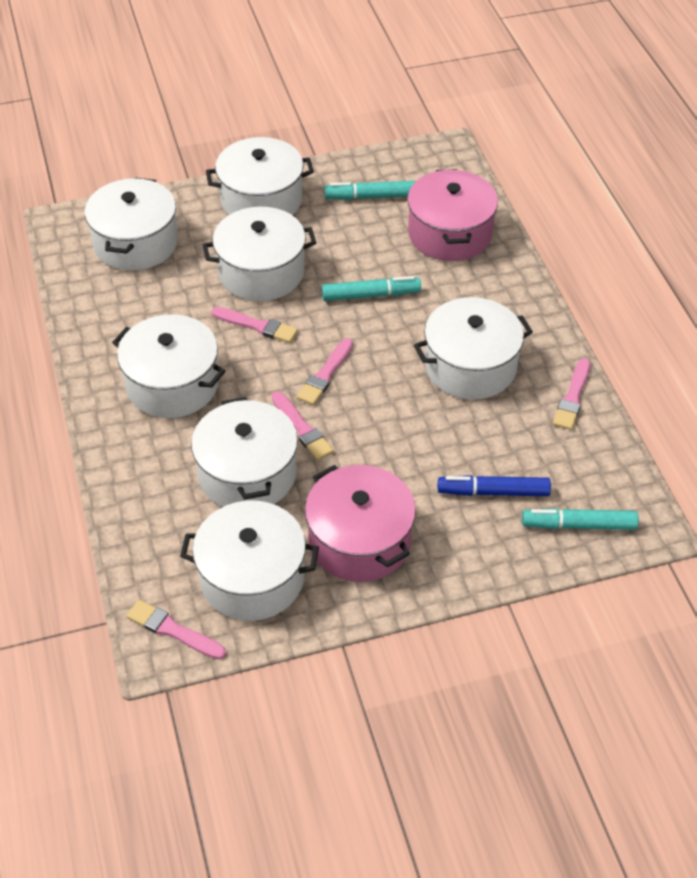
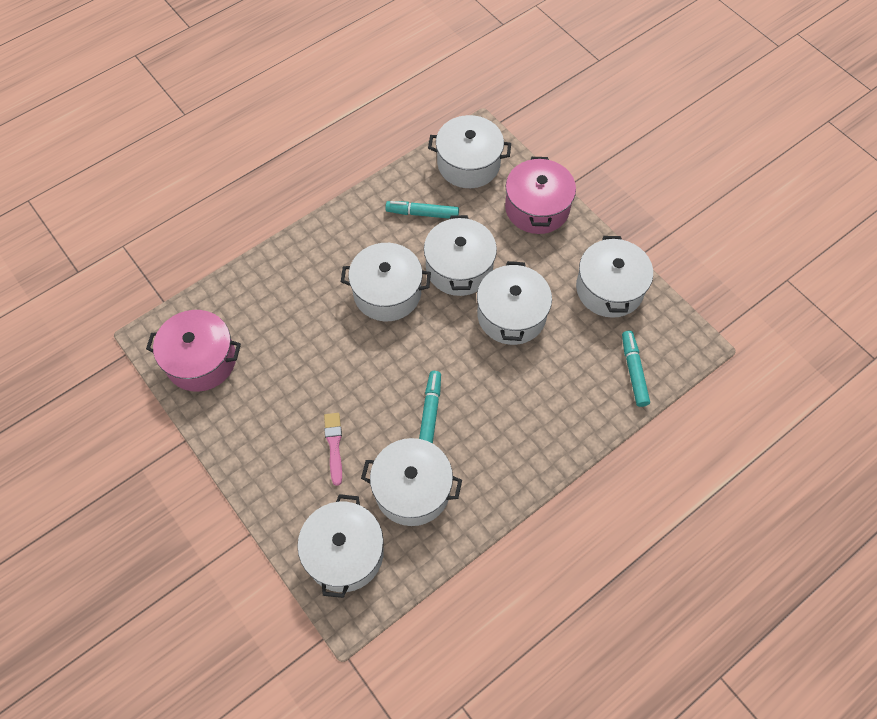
blue marker: 1 -> 0
pink brush: 5 -> 1

